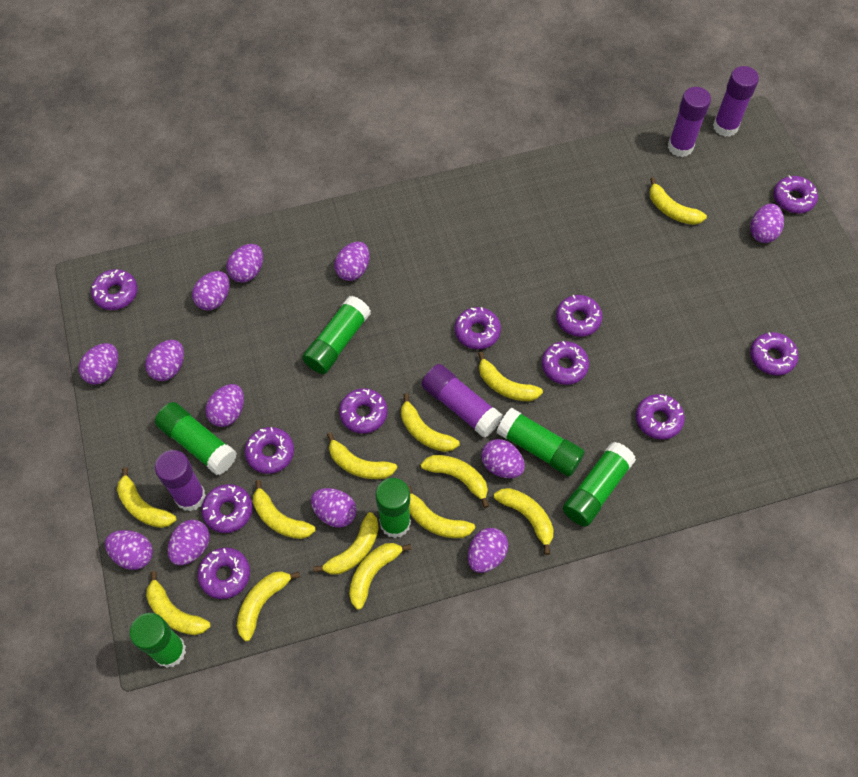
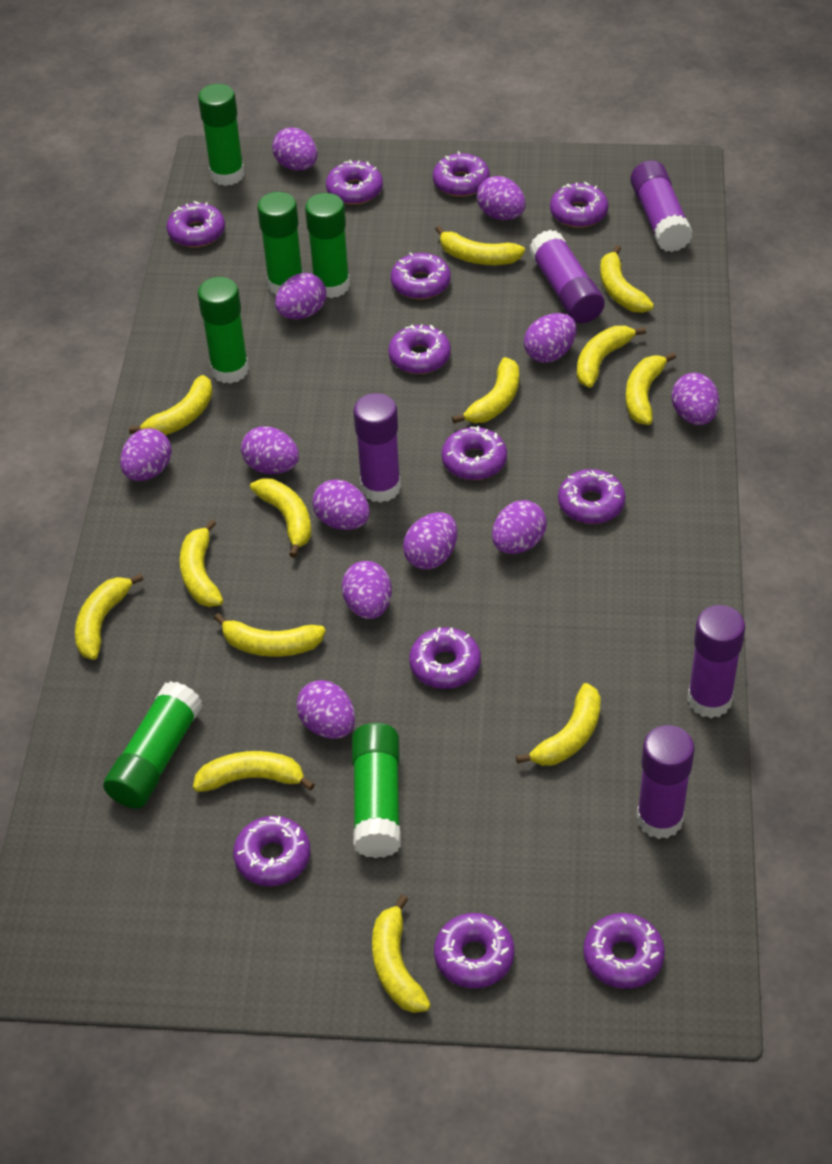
purple donut: 11 -> 12
purple glue stick: 4 -> 5

